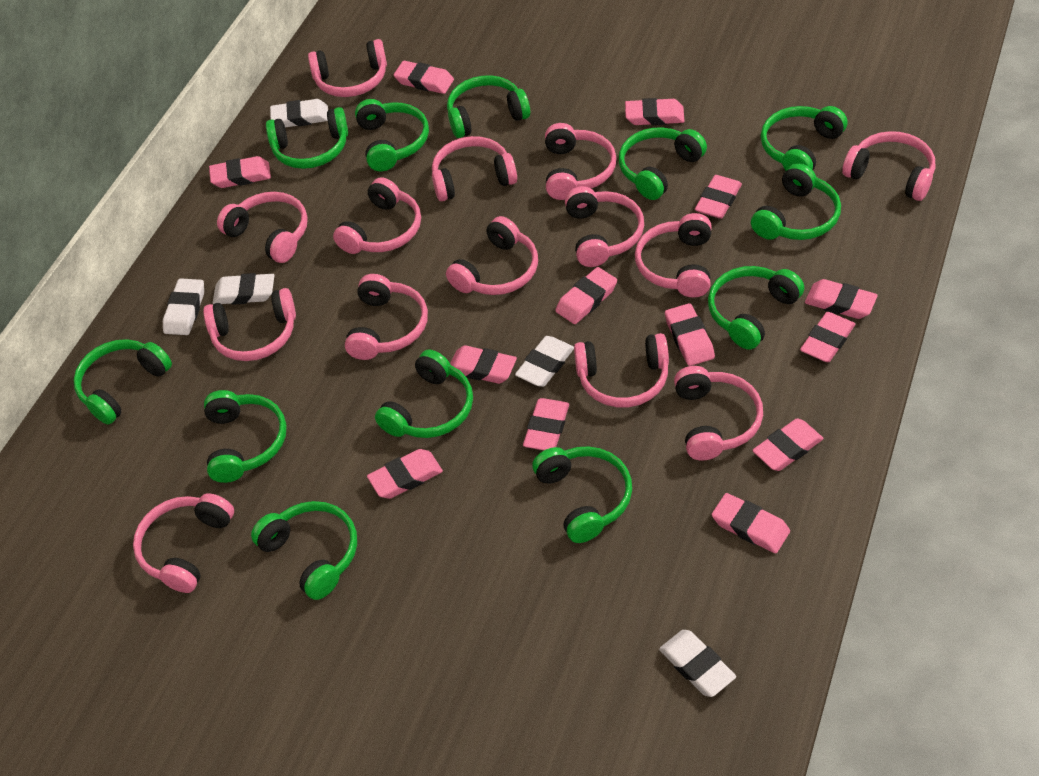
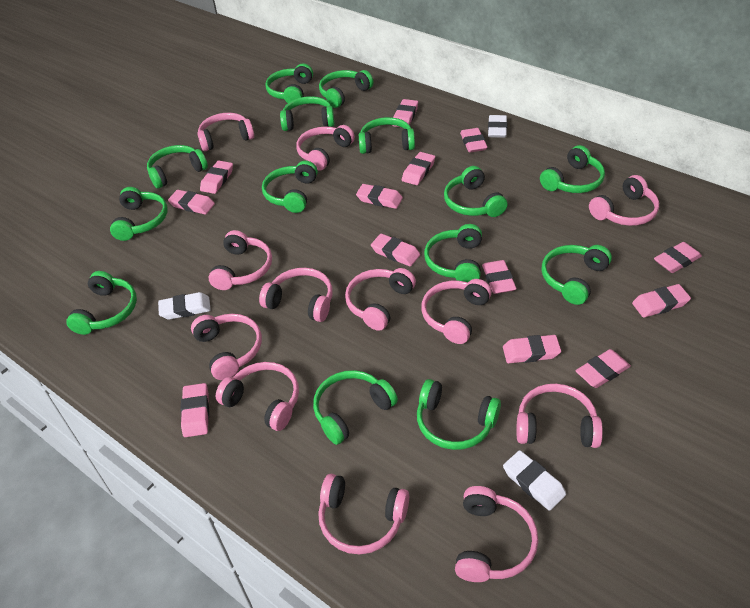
green headphones: 12 -> 14
pink headphones: 14 -> 12
white eraser: 5 -> 3

